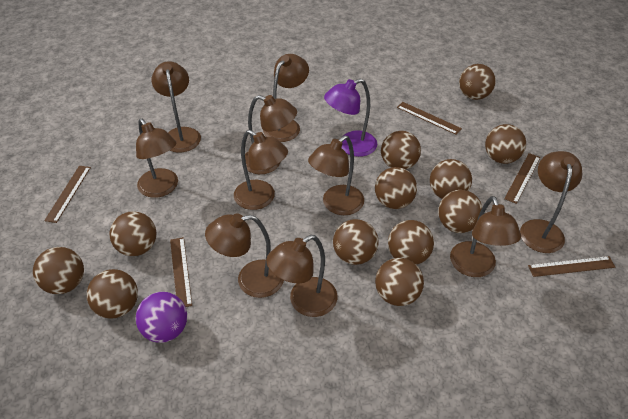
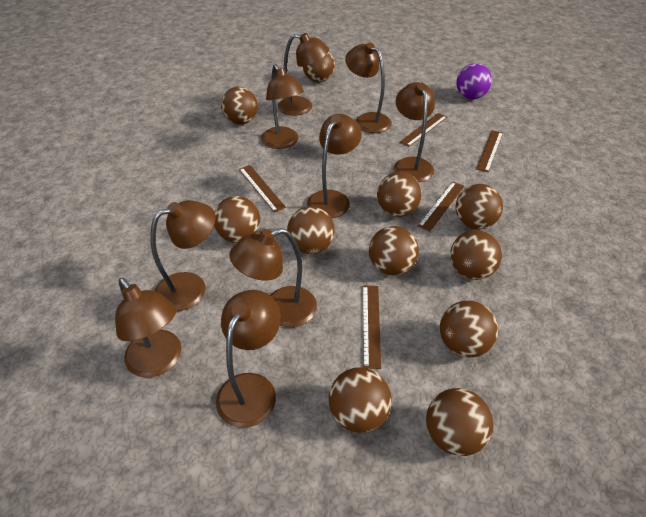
brown ball: 12 -> 11
brown lamp: 10 -> 9
purple lamp: 1 -> 0

